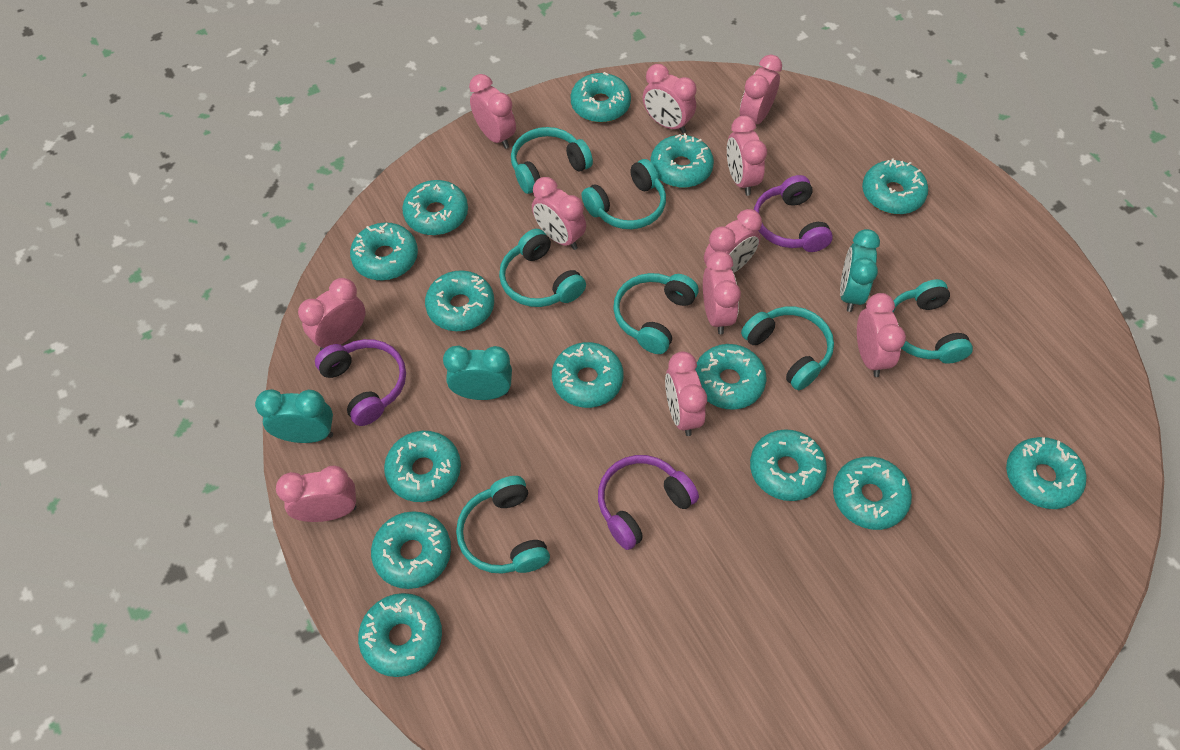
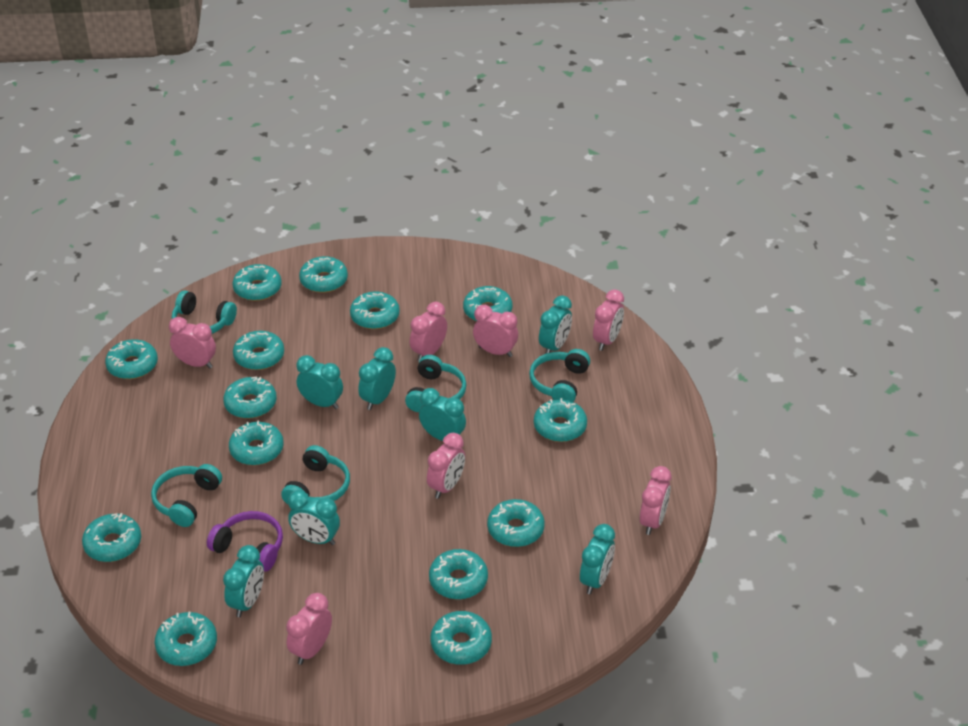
pink clock: 11 -> 7
purple headphones: 3 -> 1
turquoise clock: 3 -> 7
turquoise headphones: 7 -> 5

